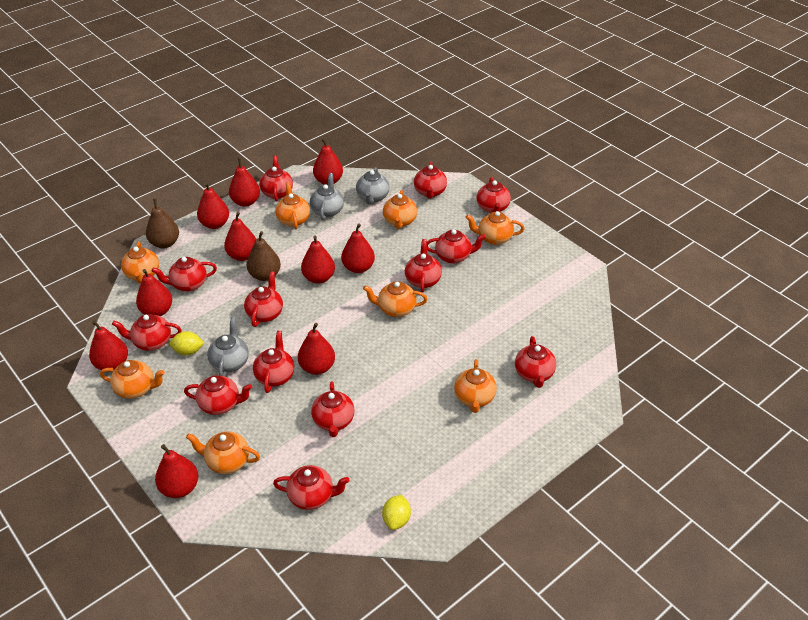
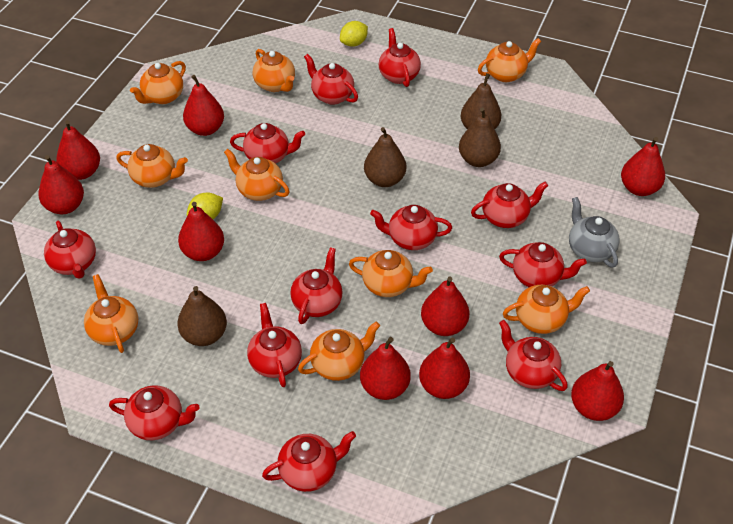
brown pear: 2 -> 4
grey teapot: 3 -> 1
orange teapot: 8 -> 9
red pear: 10 -> 9
red teapot: 13 -> 12

